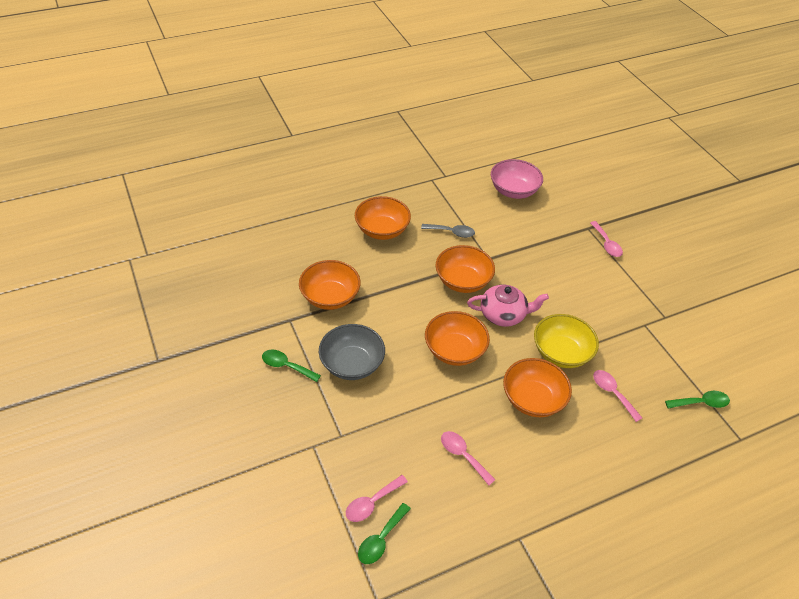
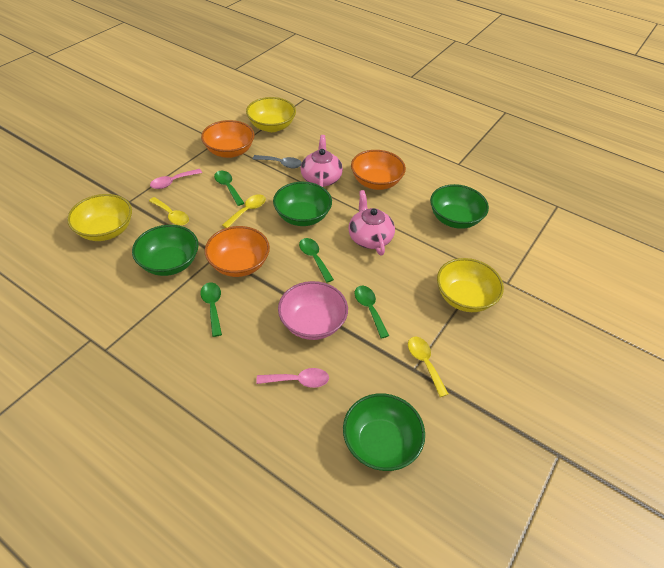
green bowl: 0 -> 4
green spoon: 3 -> 4
grey bowl: 1 -> 0
orange bowl: 5 -> 3
pink spoon: 4 -> 2
pink teapot: 1 -> 2
yellow bowl: 1 -> 3
yellow spoon: 0 -> 3

